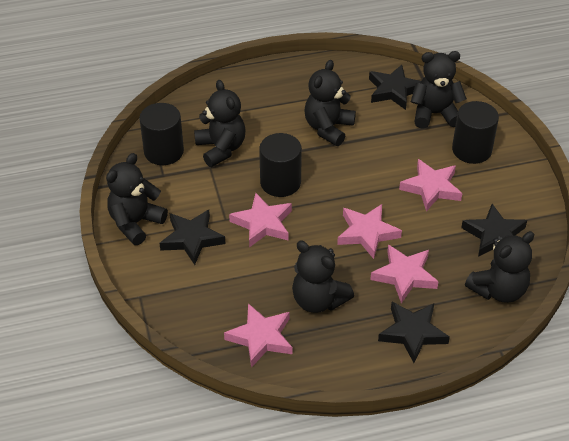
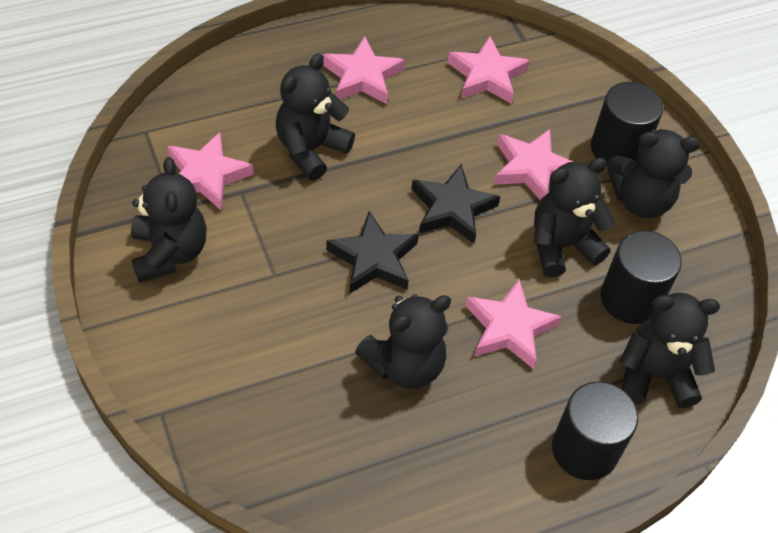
black star: 4 -> 2

